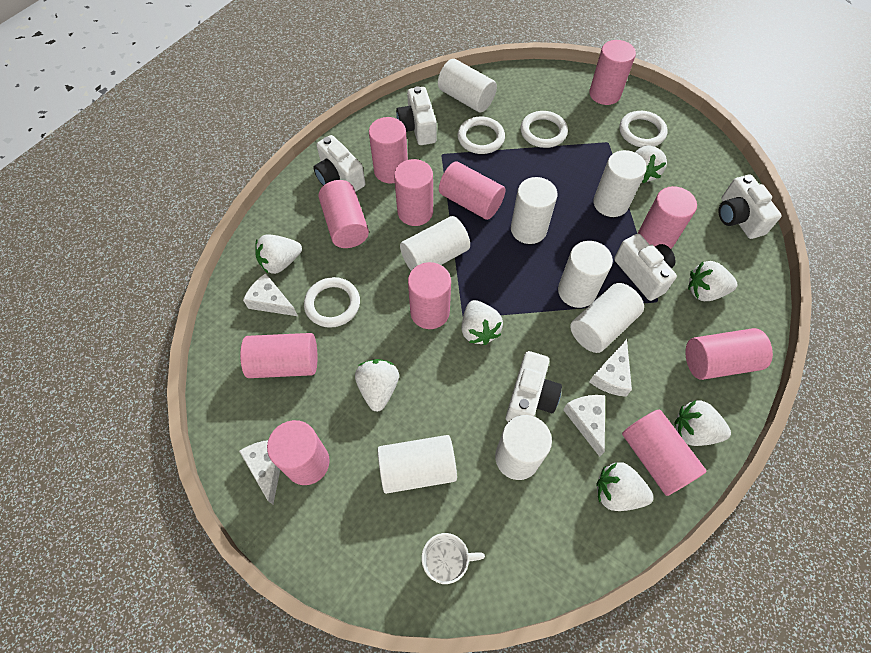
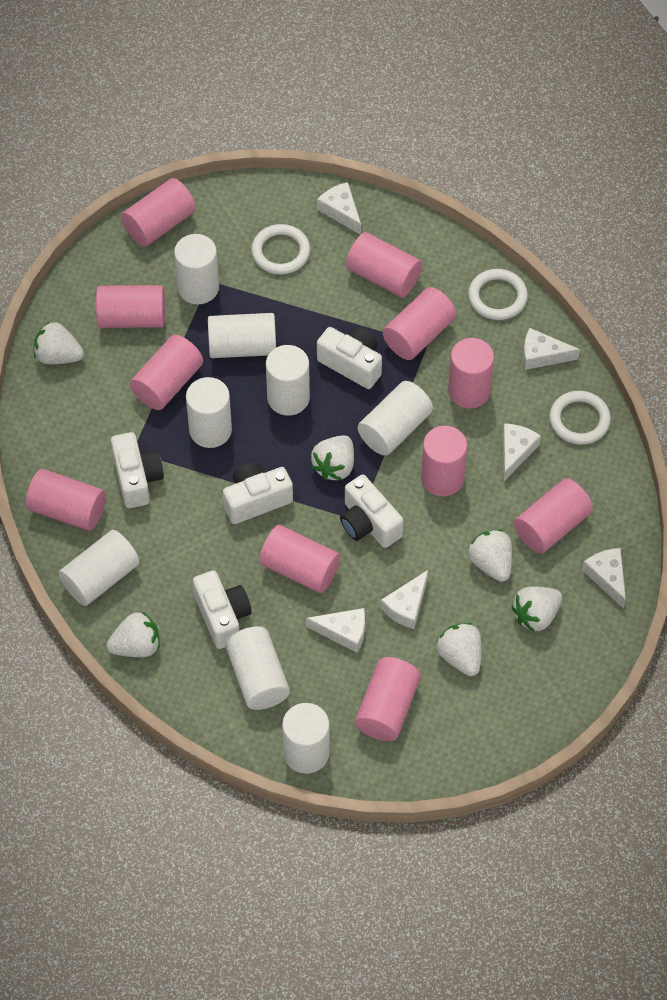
white cheese: 4 -> 6
white mug: 1 -> 0
white ring: 4 -> 3
white strawberry: 7 -> 6

